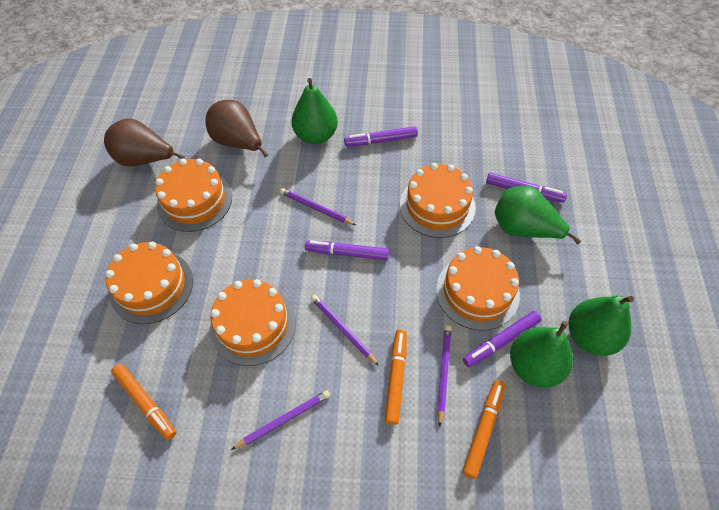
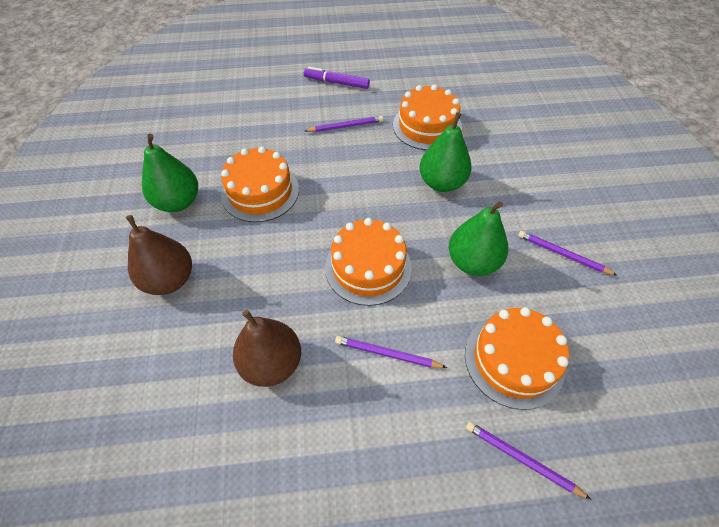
green pear: 4 -> 3
orange cake: 5 -> 4
orange marker: 3 -> 0
purple marker: 4 -> 1

